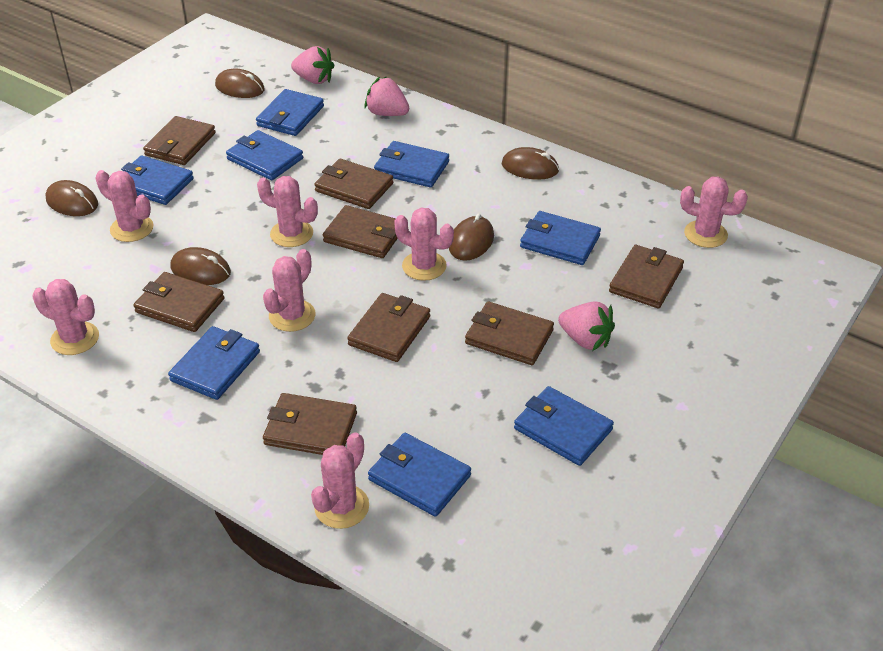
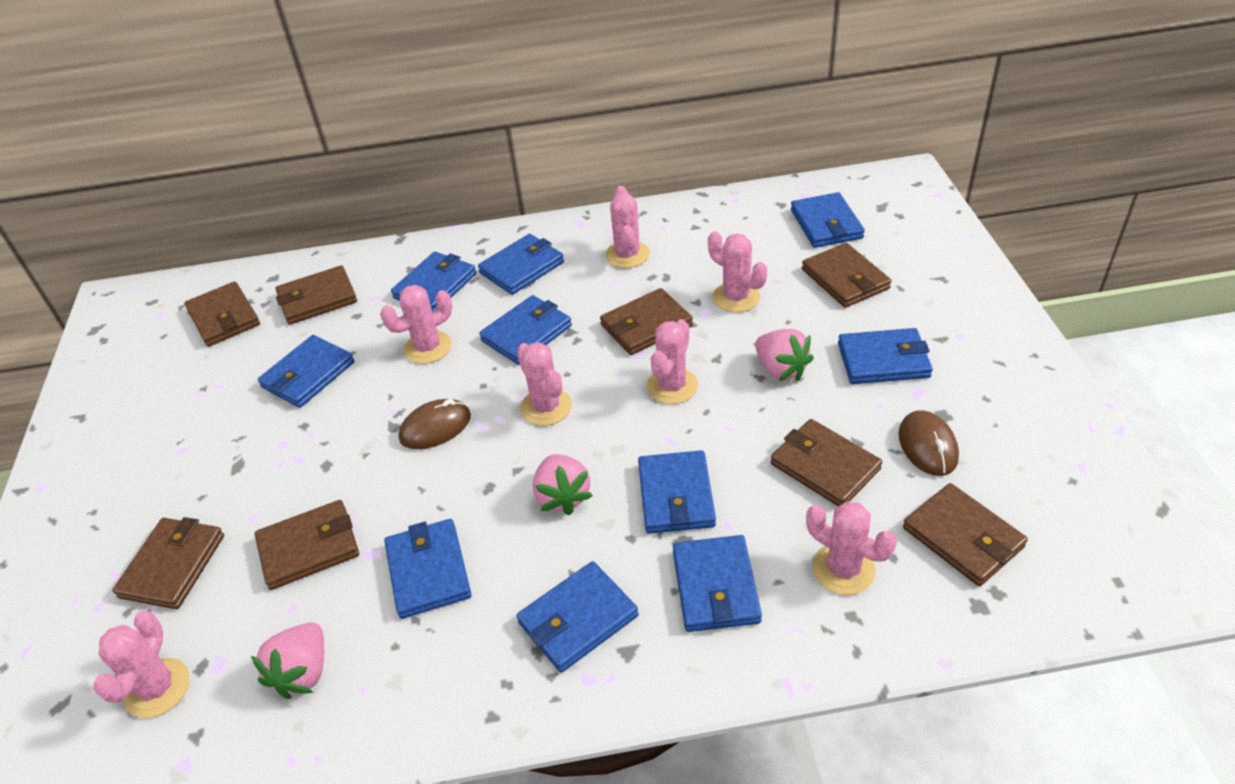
blue wallet: 8 -> 10
brown mouse: 5 -> 2

